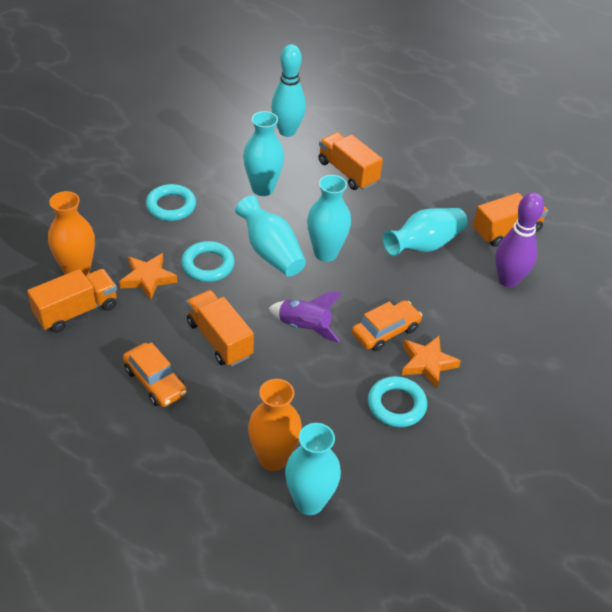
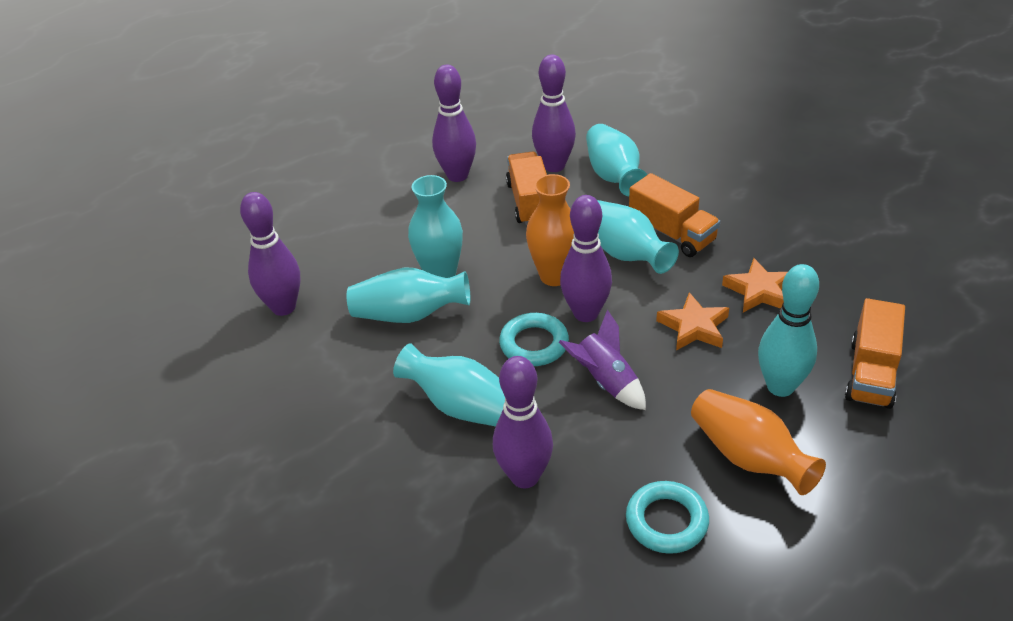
orange car: 2 -> 0
orange truck: 4 -> 3
purple bowling pin: 1 -> 5
turquoise ring: 3 -> 2

